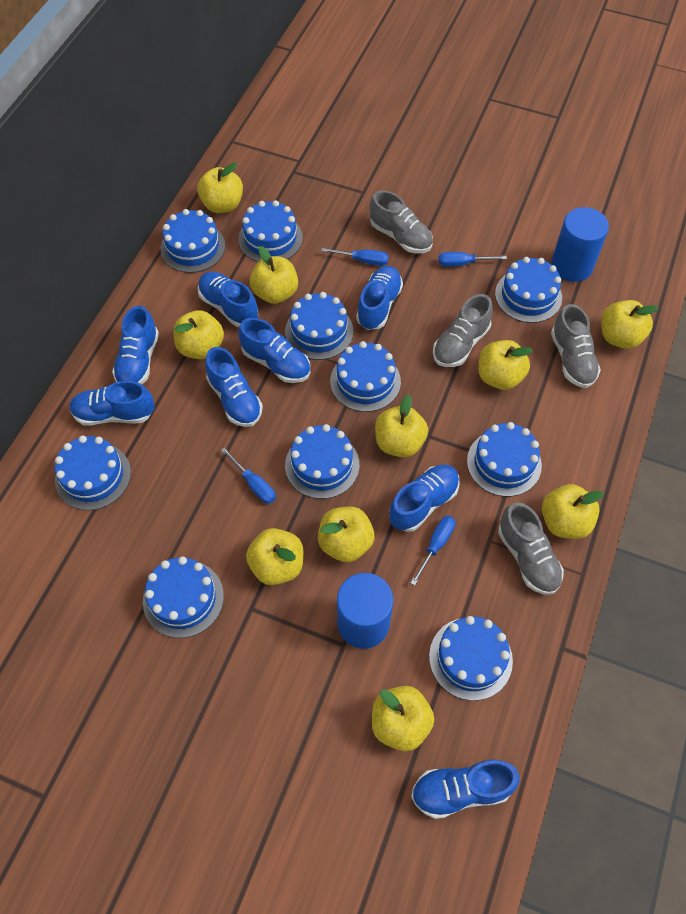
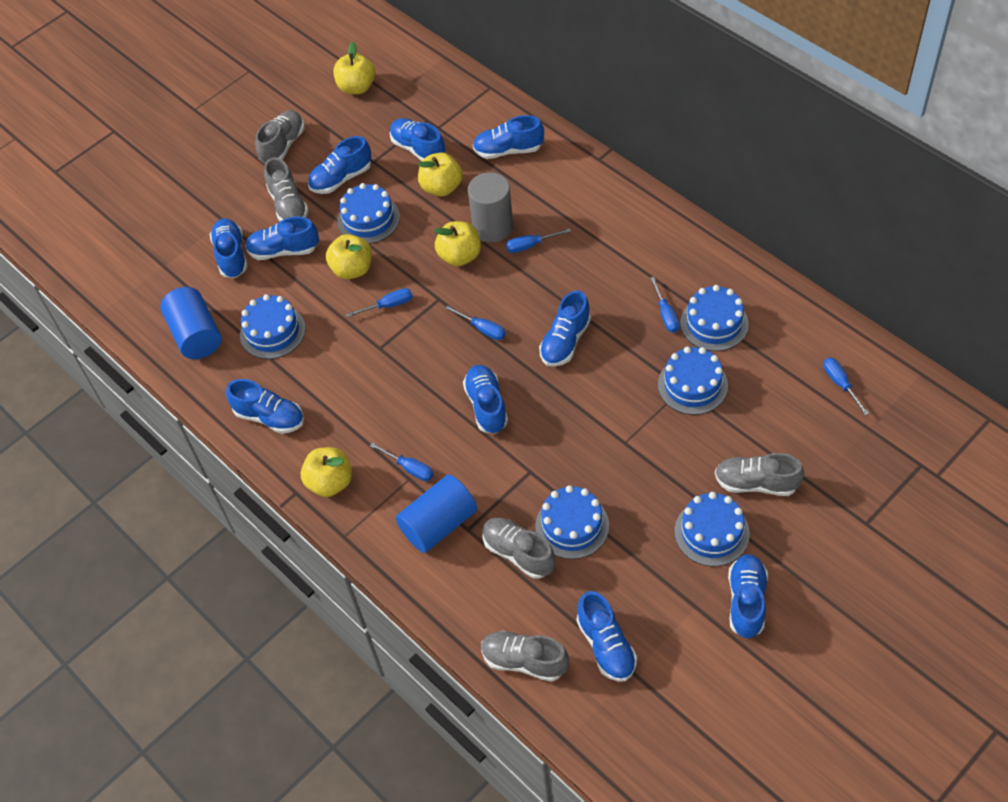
blue cake: 10 -> 6
blue screwdriver: 4 -> 6
blue shoe: 8 -> 10
grey cylinder: 0 -> 1
grey shoe: 4 -> 5
yellow apple: 10 -> 5

